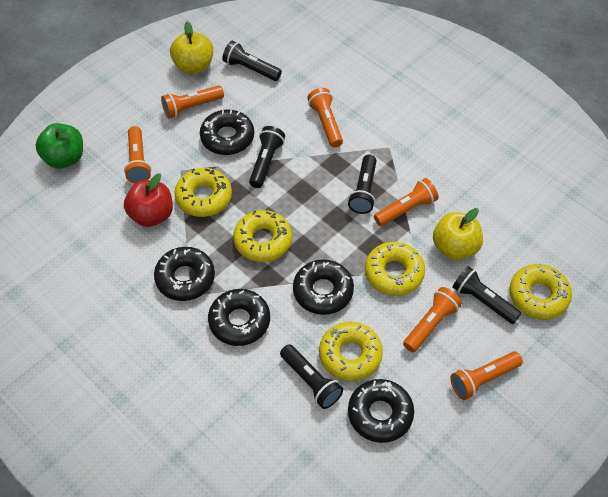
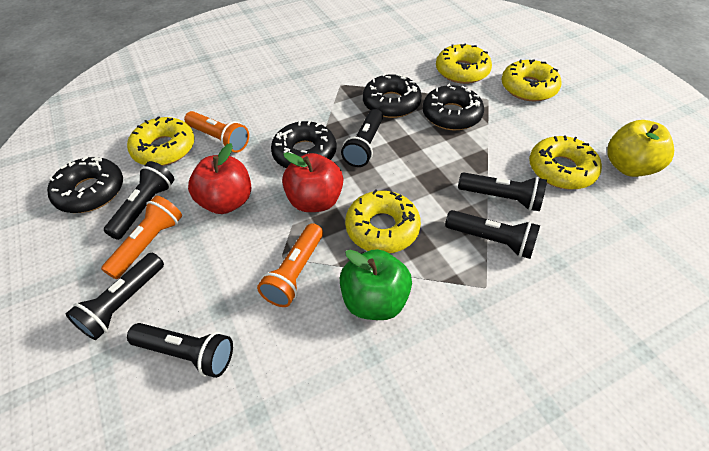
black donut: 5 -> 4
black flashlight: 5 -> 6
orange flashlight: 6 -> 3
red apple: 1 -> 2
yellow apple: 2 -> 1

